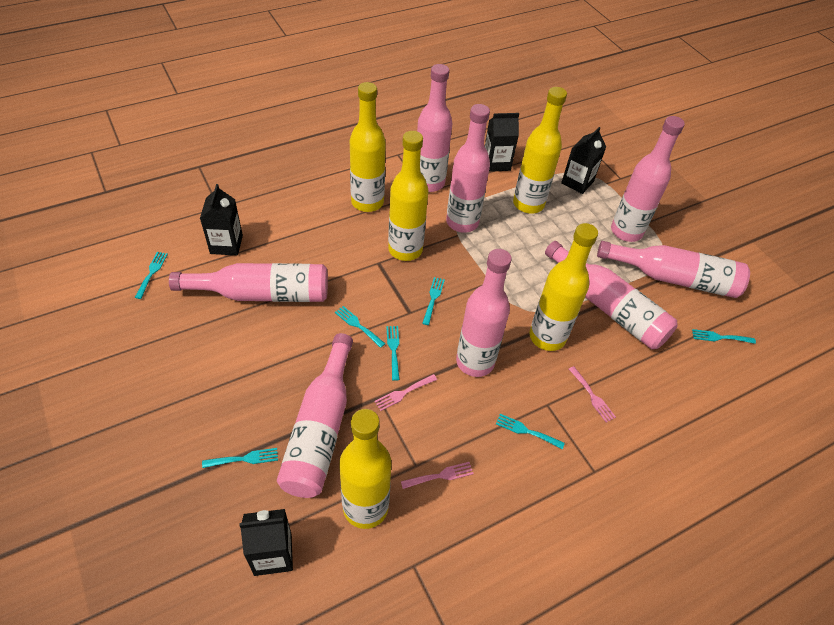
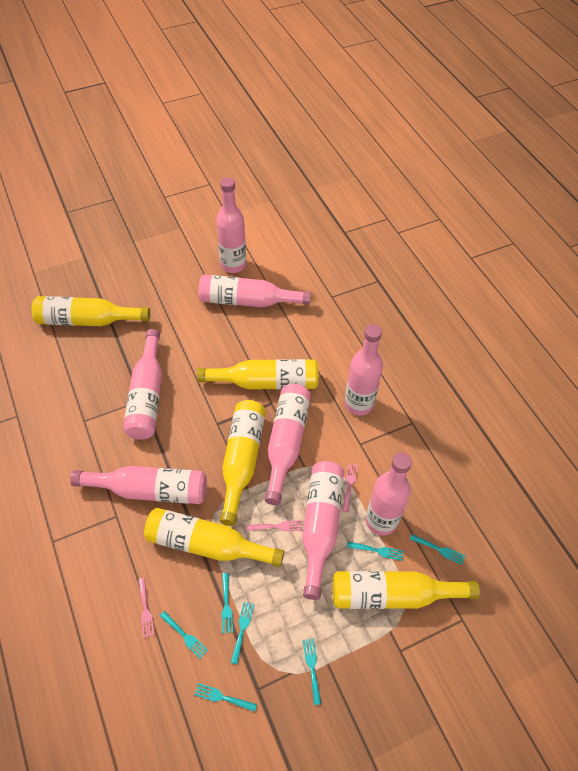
black carton: 4 -> 0

